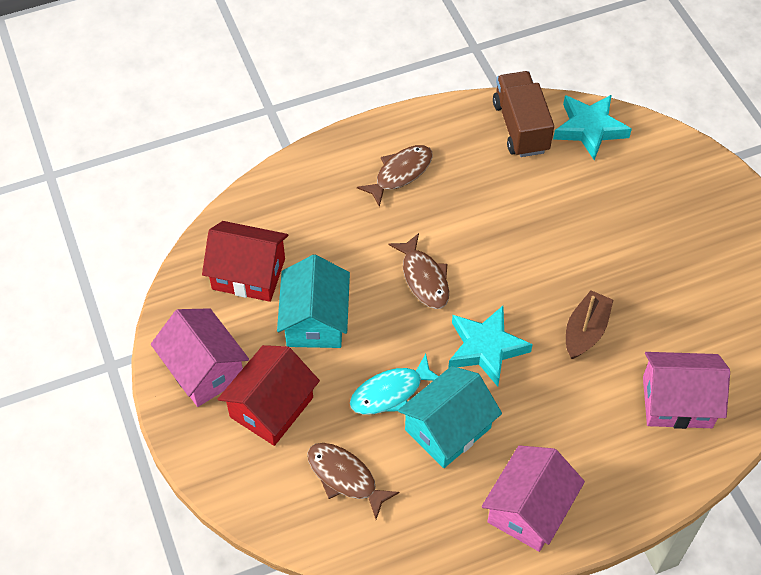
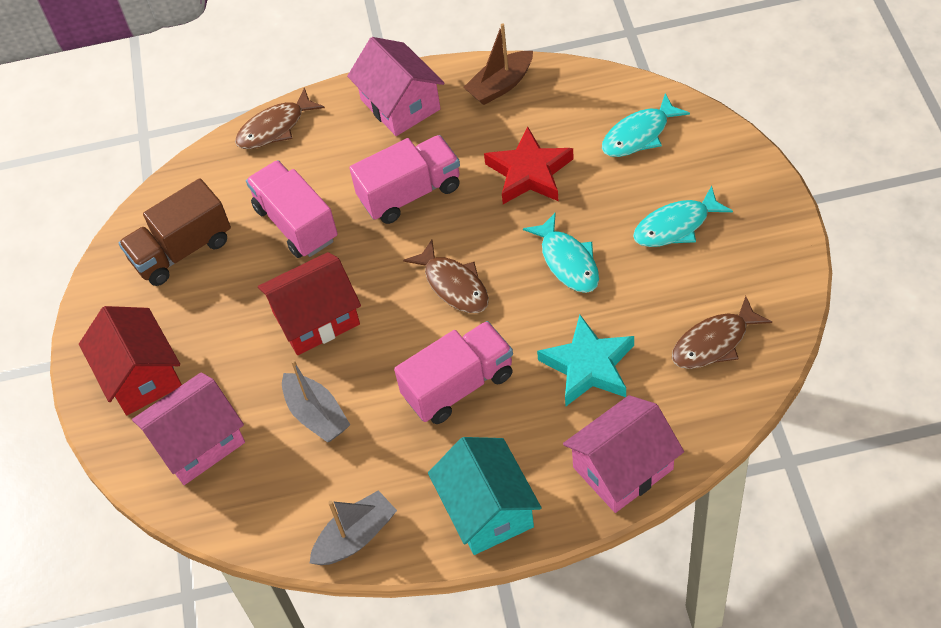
grey boat: 0 -> 2
pink truck: 0 -> 3
red star: 0 -> 1
turquoise fish: 1 -> 3
turquoise house: 2 -> 1
turquoise star: 2 -> 1

